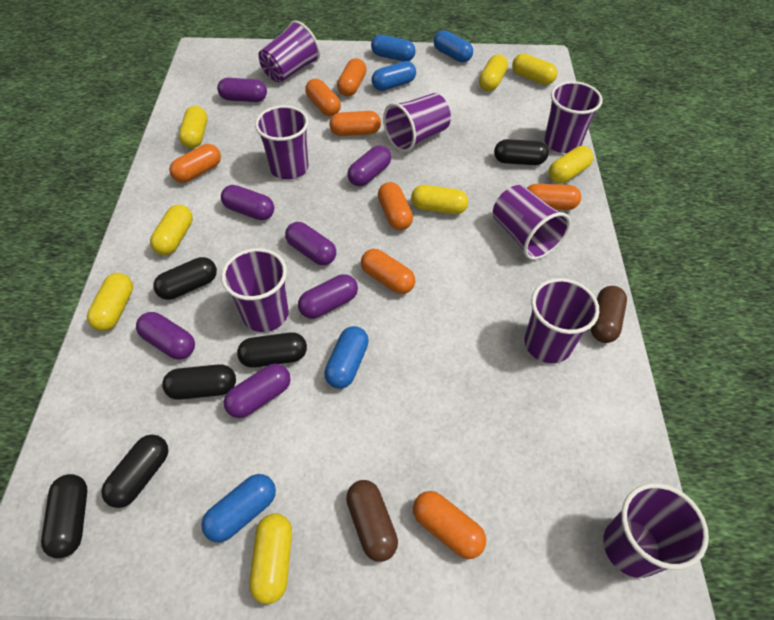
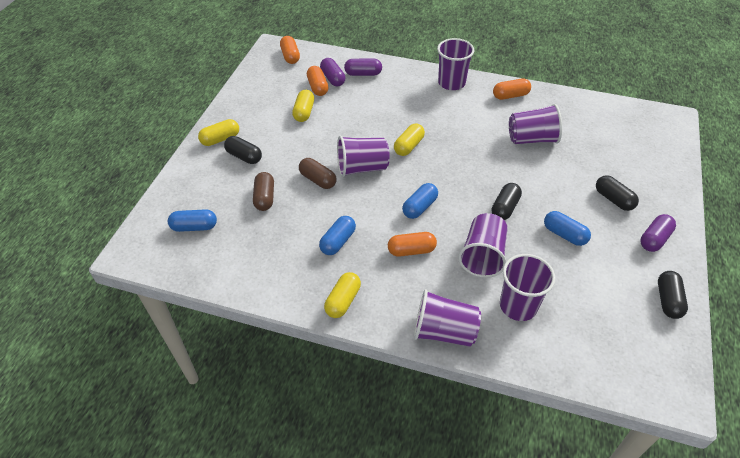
black capsule: 6 -> 4
blue capsule: 5 -> 4
orange capsule: 8 -> 4
purple capsule: 7 -> 3
purple cup: 8 -> 6
yellow capsule: 8 -> 4

